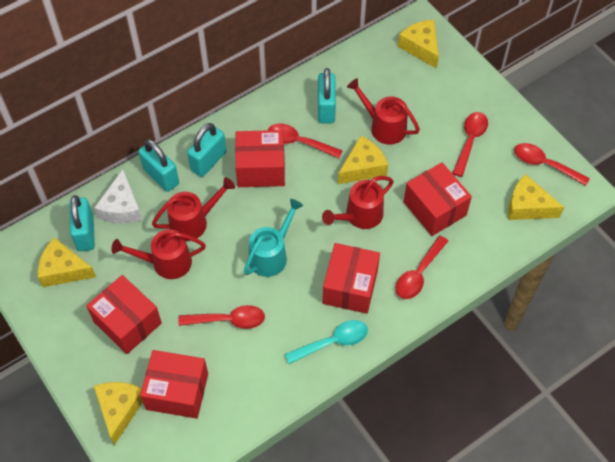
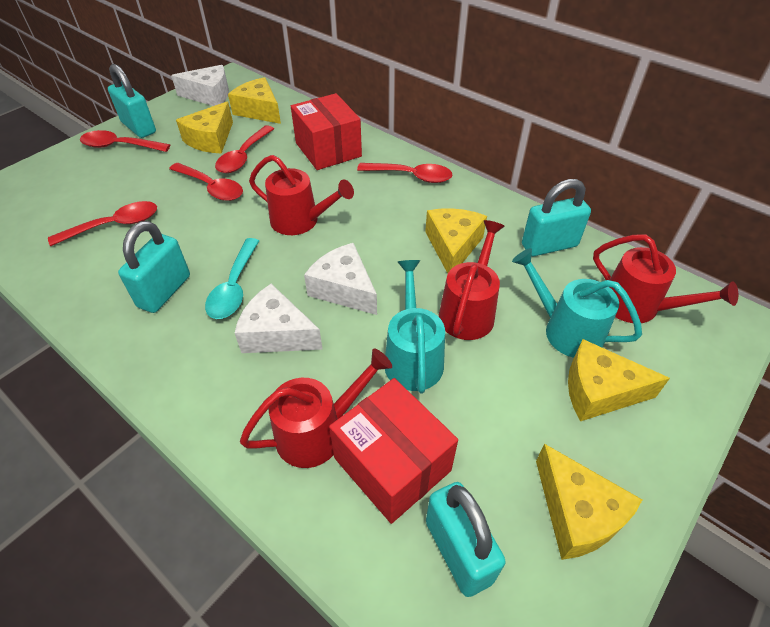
red box: 5 -> 2
turquoise watering can: 1 -> 2
white cheese: 1 -> 3

